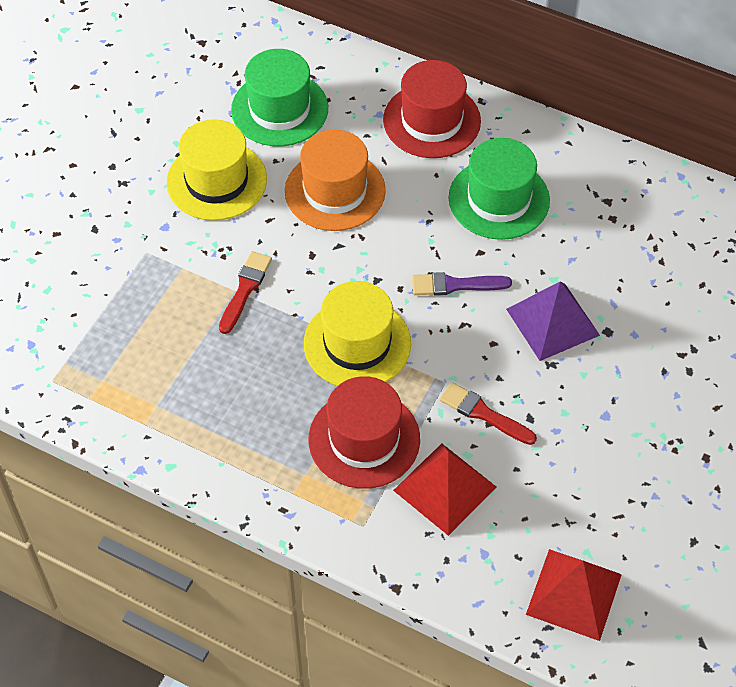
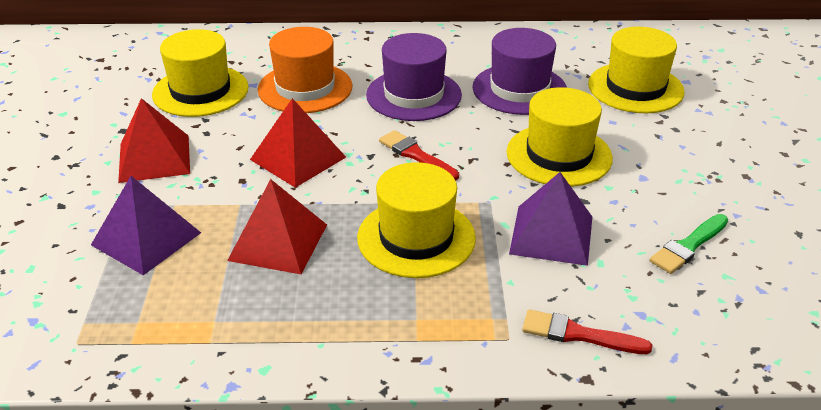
green brush: 0 -> 1
green hat: 2 -> 0
purple brush: 1 -> 0
purple hat: 0 -> 2
purple pyramid: 1 -> 2
red hat: 2 -> 0
red pyramid: 2 -> 3
yellow hat: 2 -> 4

